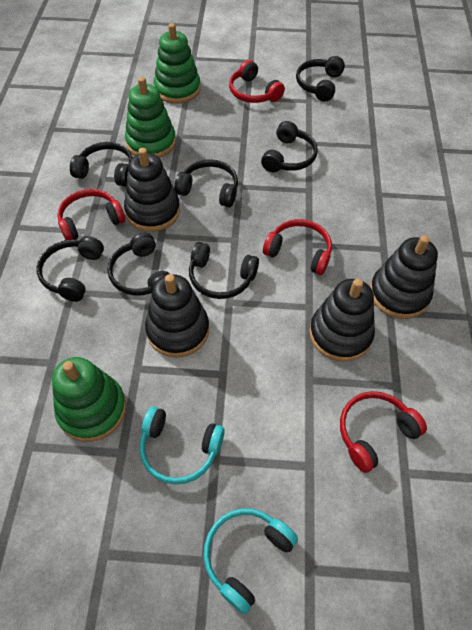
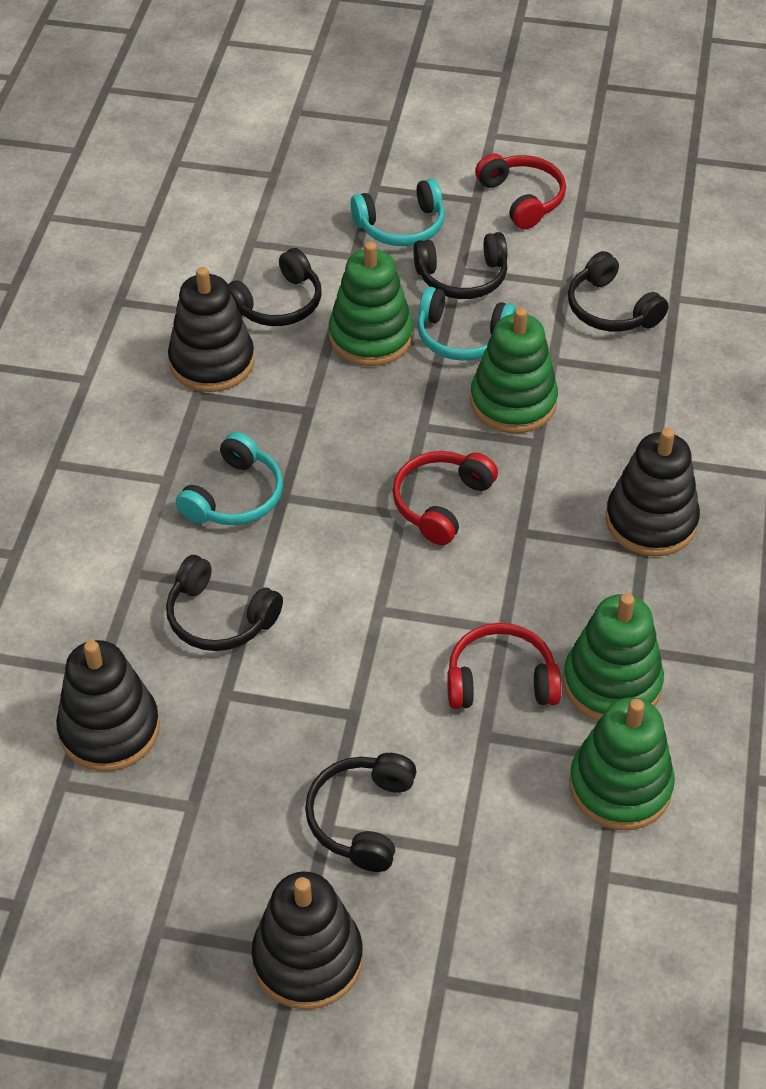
black headphones: 7 -> 5
green stacking toy: 3 -> 4
red headphones: 4 -> 3
turquoise headphones: 2 -> 3

